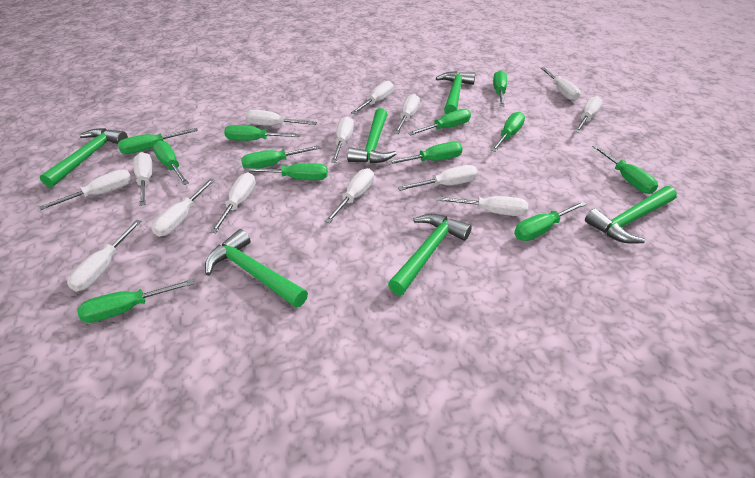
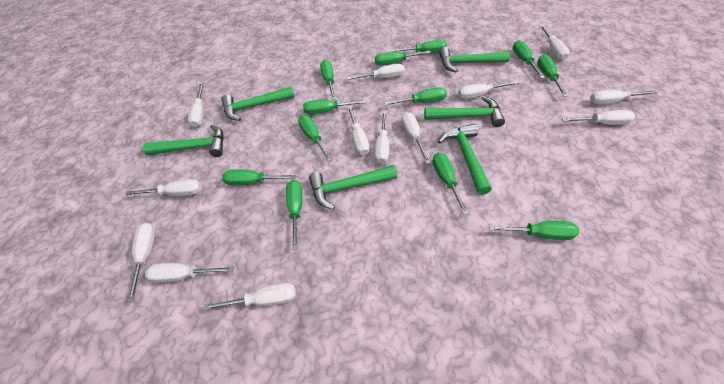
white screwdriver: 14 -> 13

